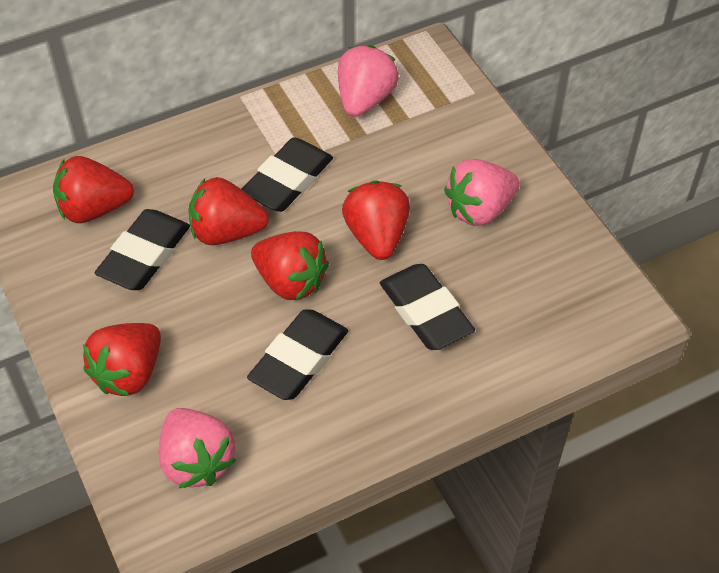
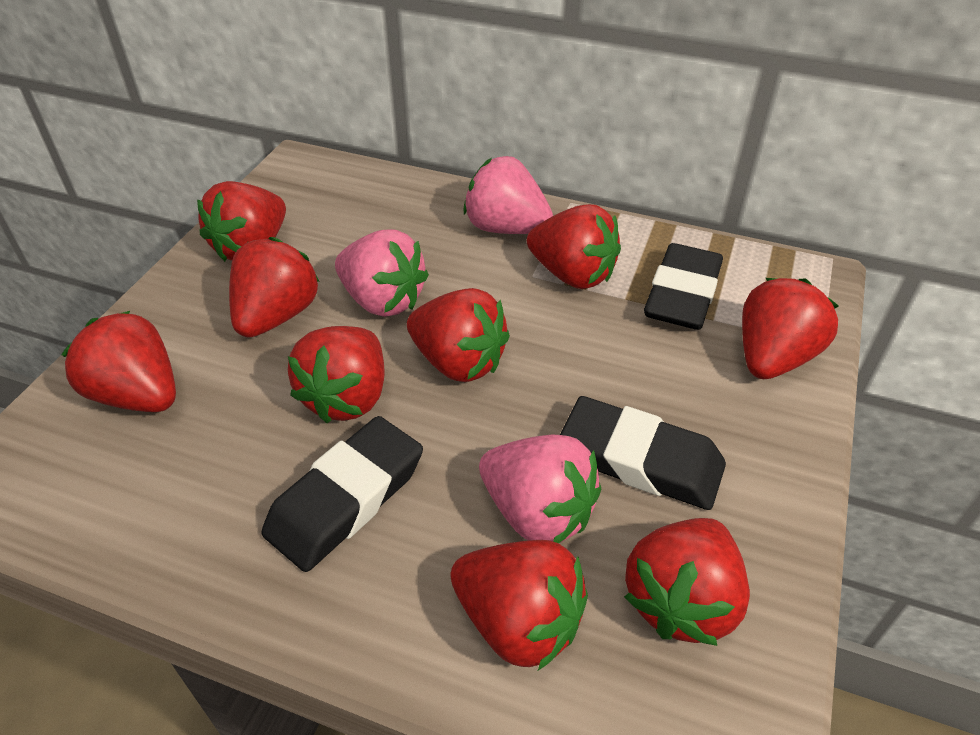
black eraser: 4 -> 3
red strawberry: 5 -> 9

